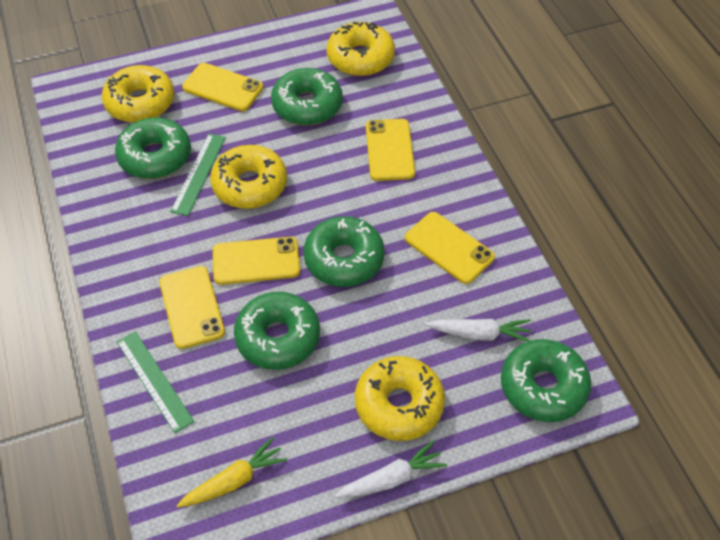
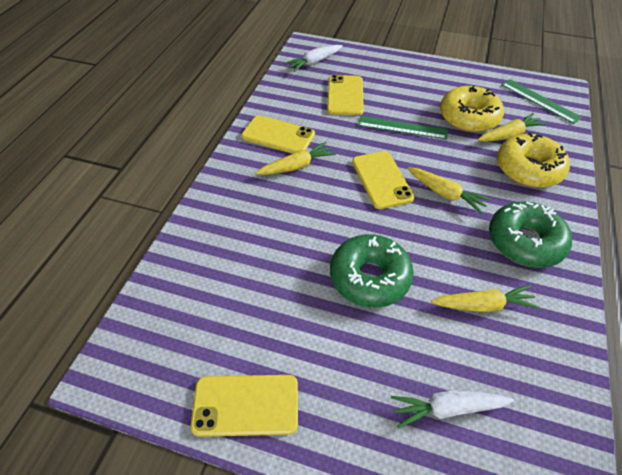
green donut: 5 -> 2
yellow carrot: 1 -> 4
yellow donut: 4 -> 2
yellow phone: 5 -> 4

